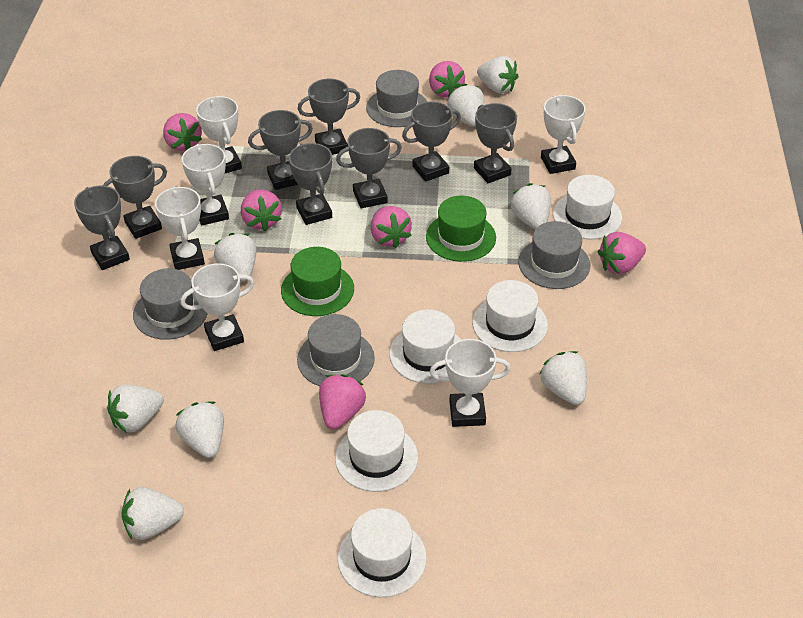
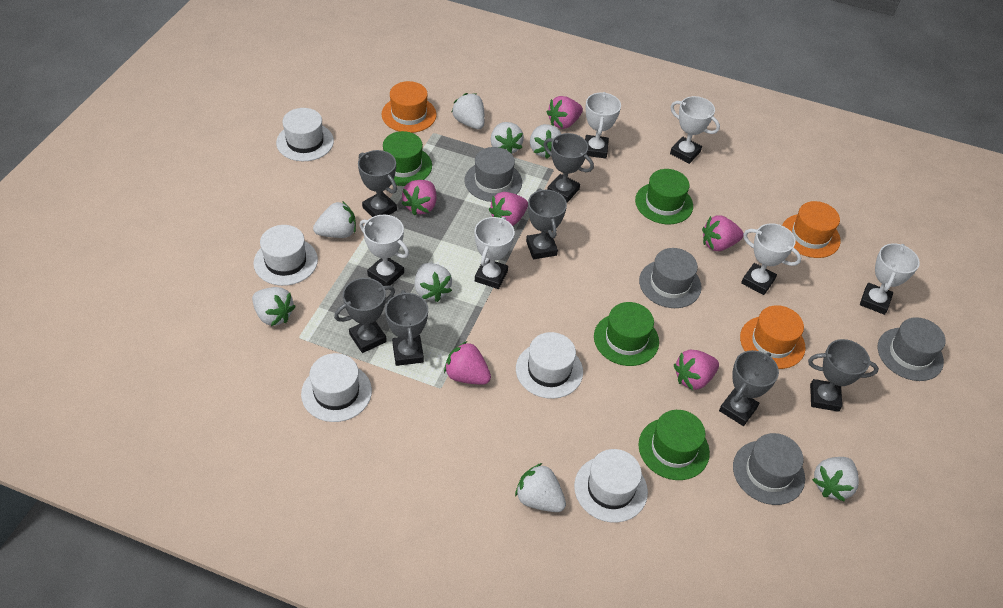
green hat: 2 -> 4
grey trophy: 8 -> 7
orange hat: 0 -> 3

